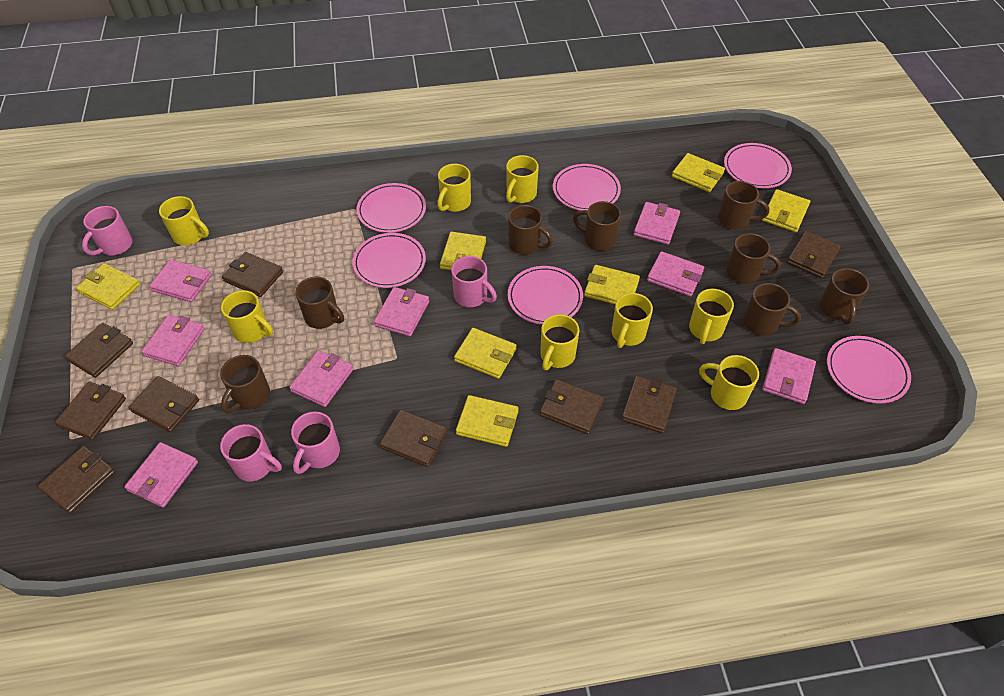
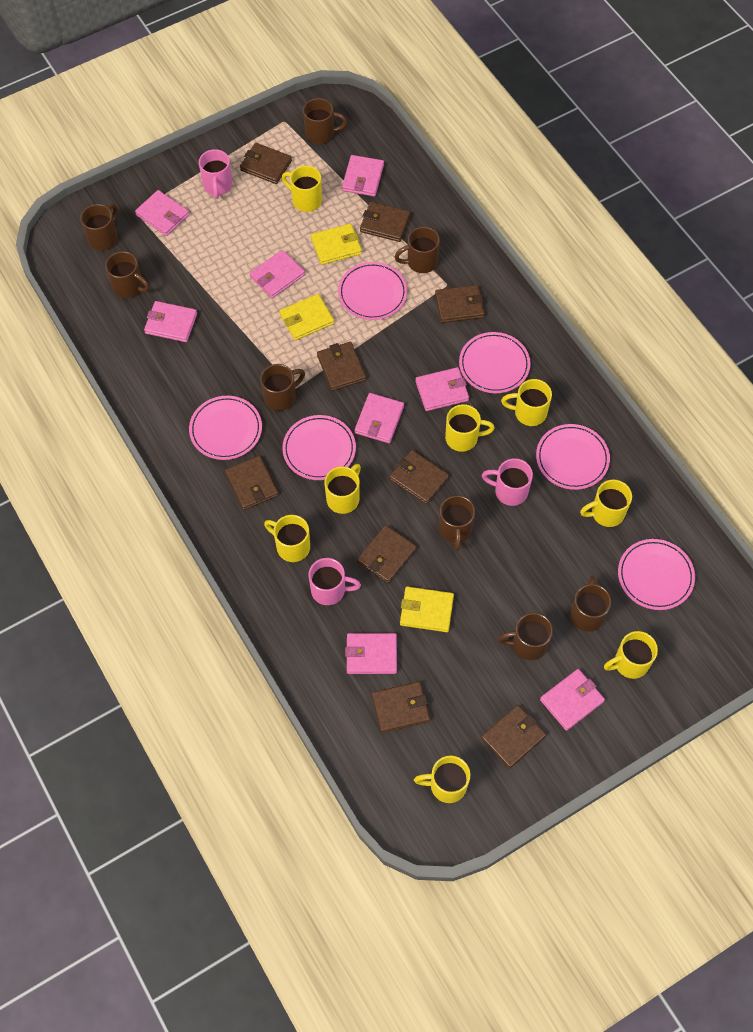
pink mug: 4 -> 3
yellow wallet: 7 -> 3

